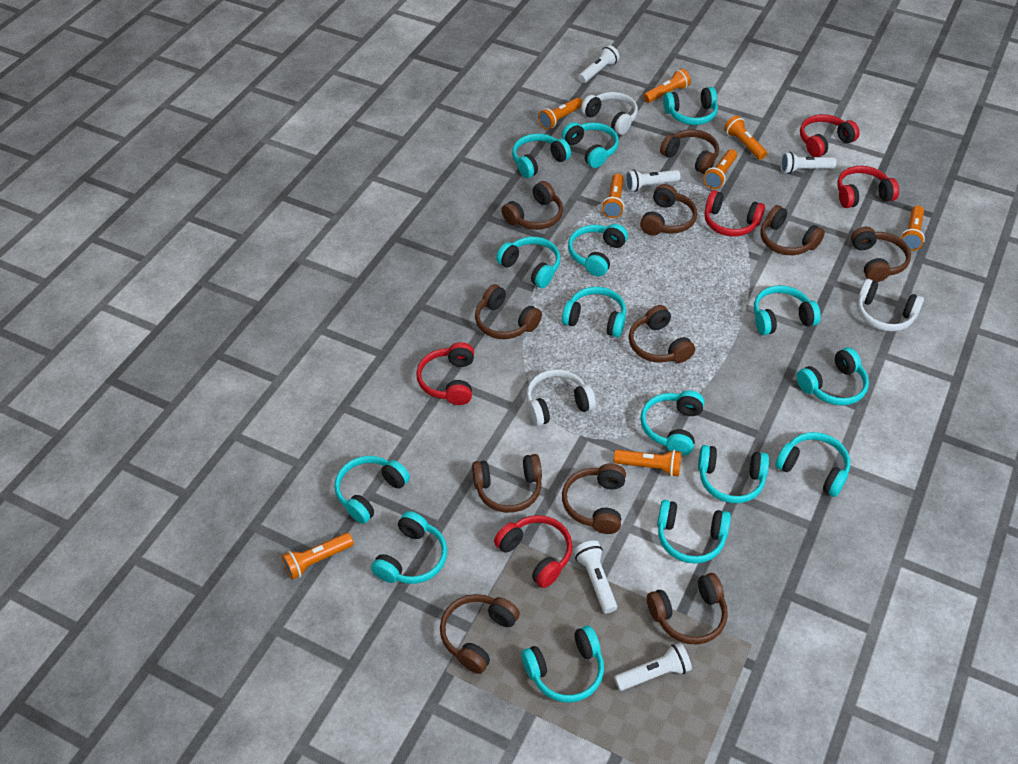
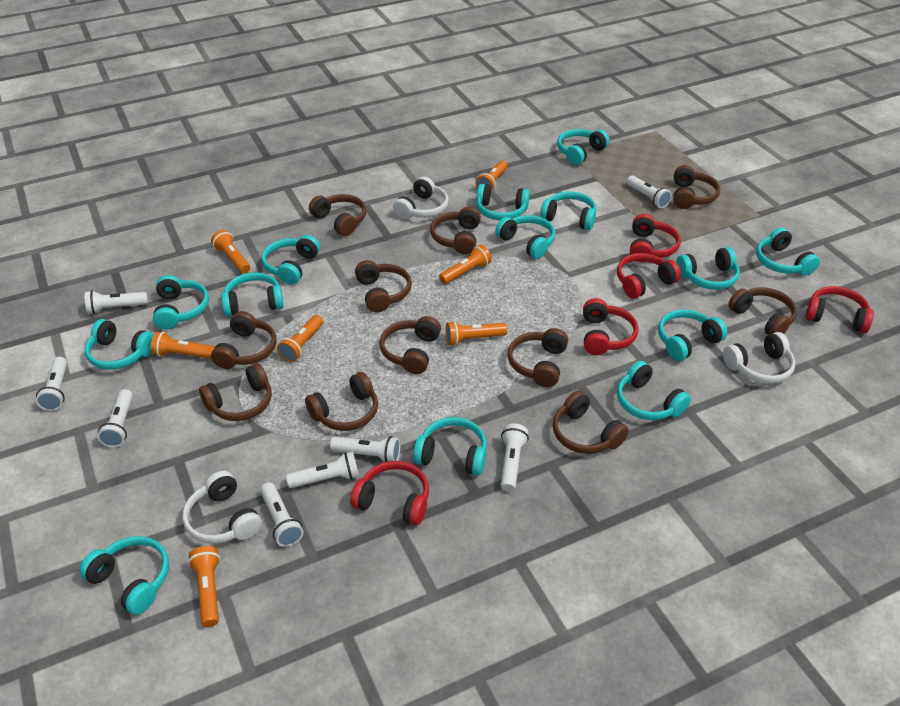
orange flashlight: 8 -> 7
turquoise headphones: 15 -> 14
white flashlight: 5 -> 8

